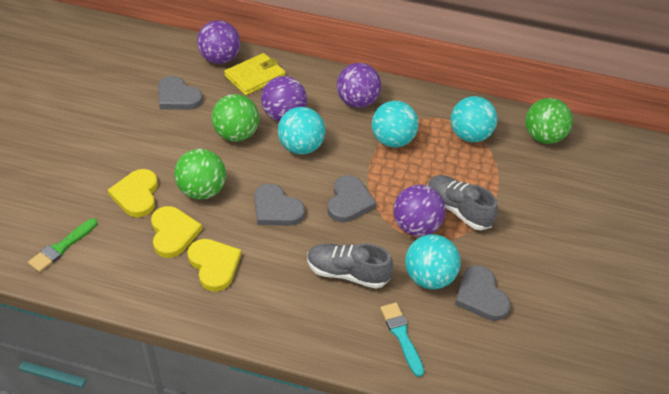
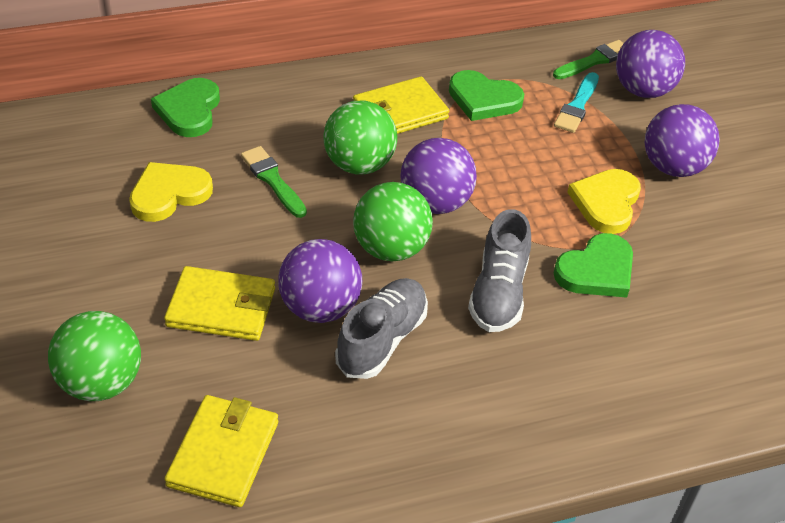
green brush: 1 -> 2
green heart: 0 -> 3
grey heart: 4 -> 0
turquoise ball: 4 -> 0
yellow heart: 3 -> 2
yellow wallet: 1 -> 3

